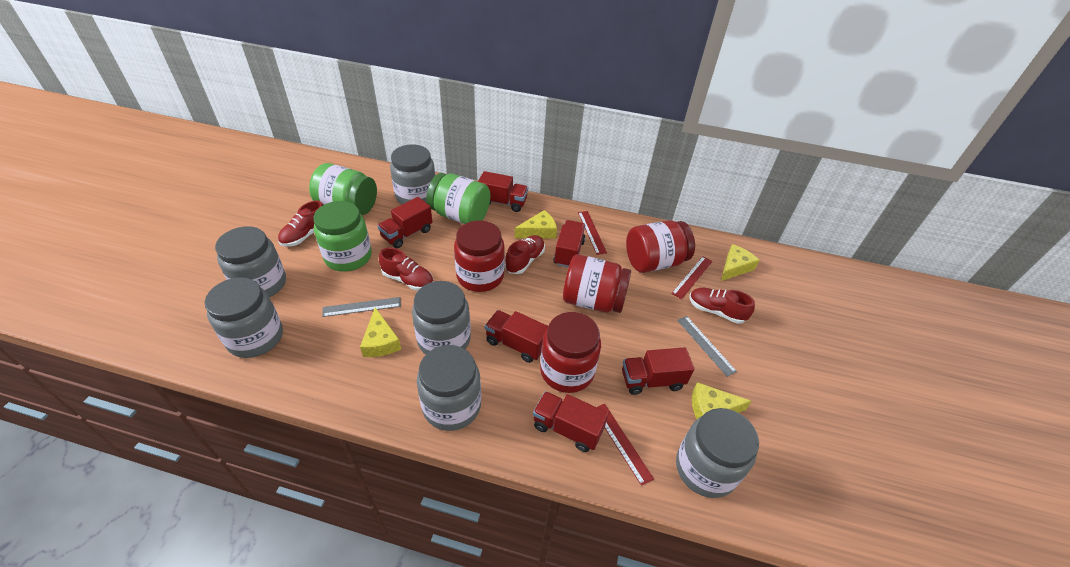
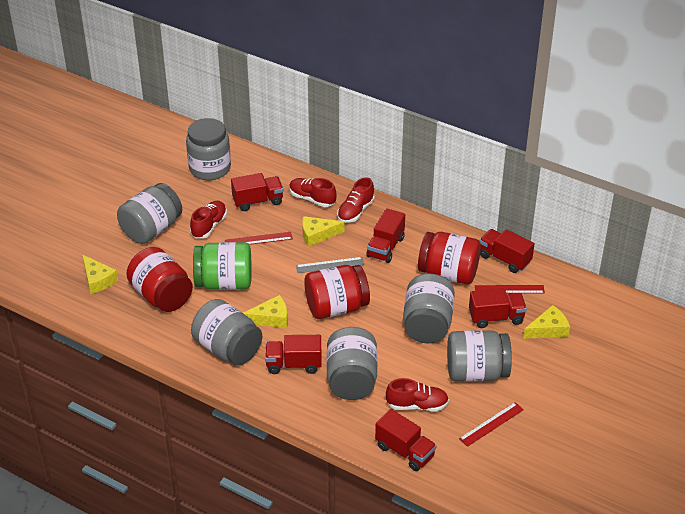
green jar: 3 -> 1
grey ruler: 2 -> 1
red jar: 4 -> 3

